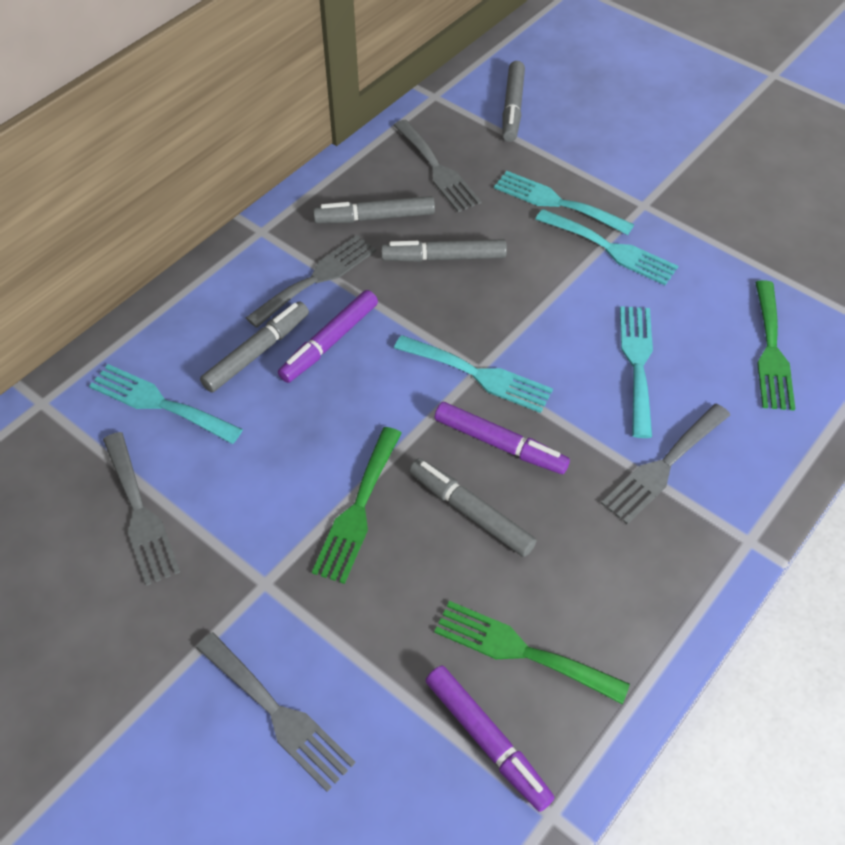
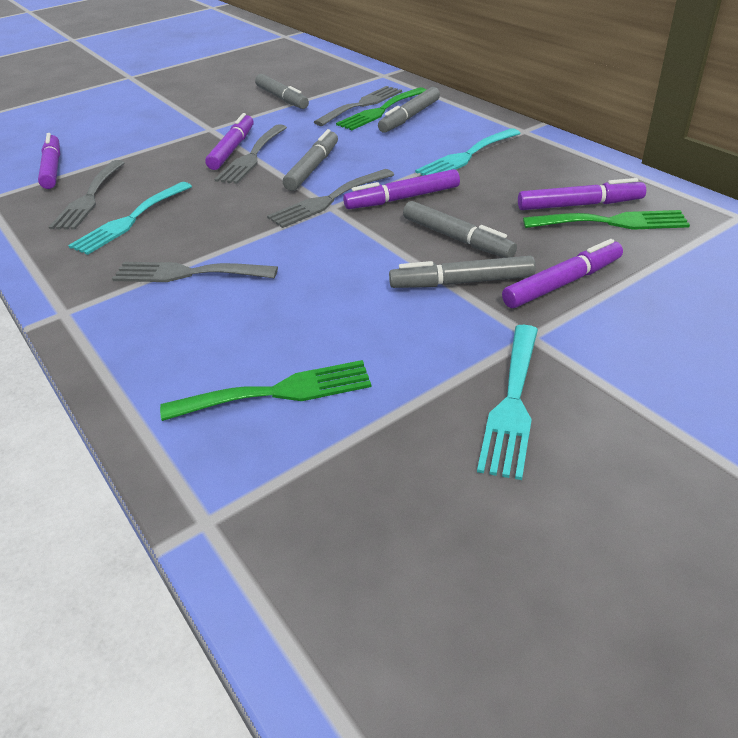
purple marker: 3 -> 5
turquoise fork: 5 -> 3

